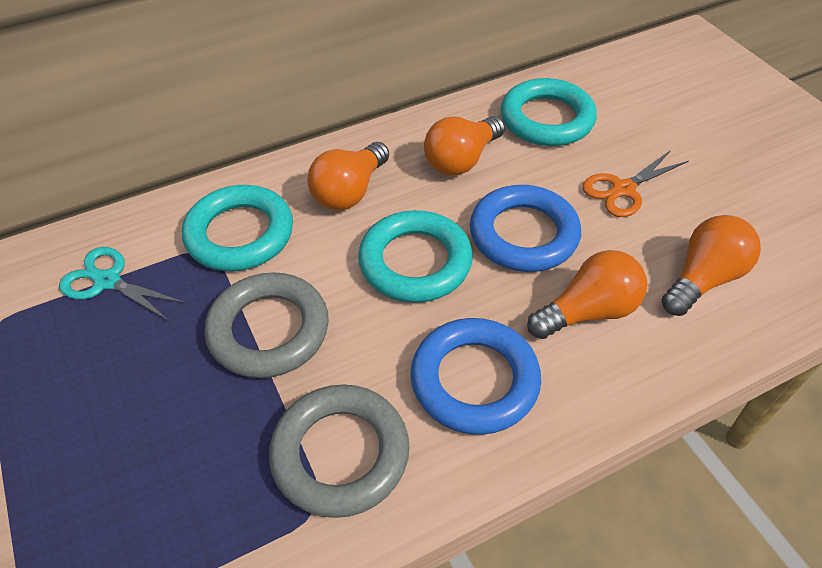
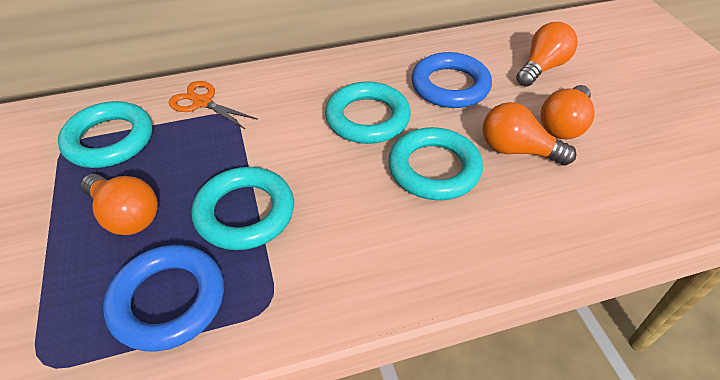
grey ring: 2 -> 0
turquoise ring: 3 -> 4
turquoise scissors: 1 -> 0

